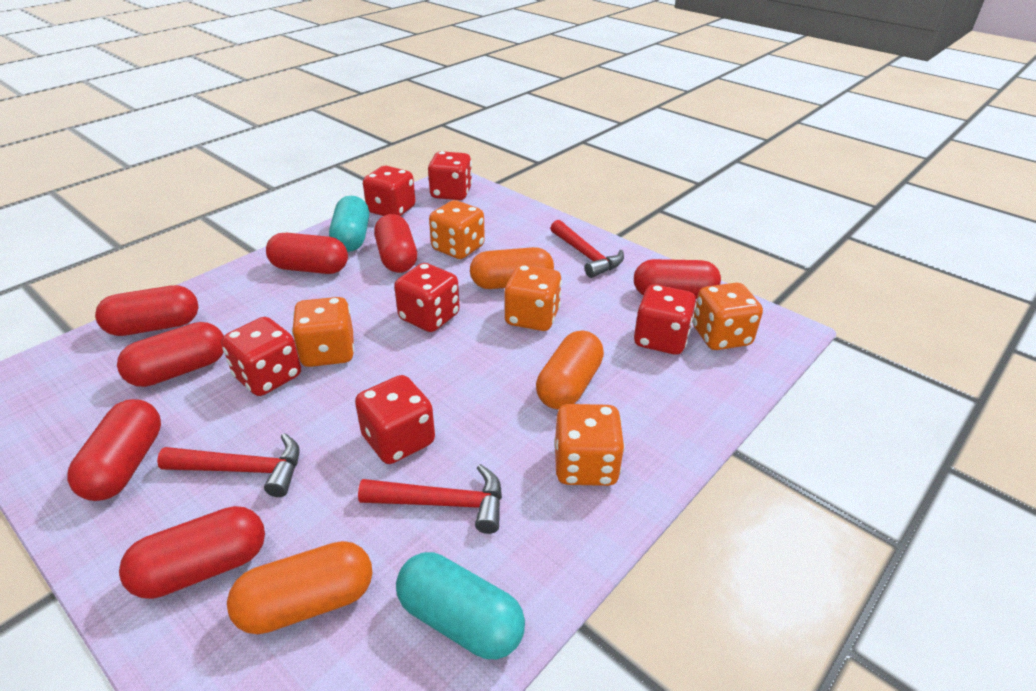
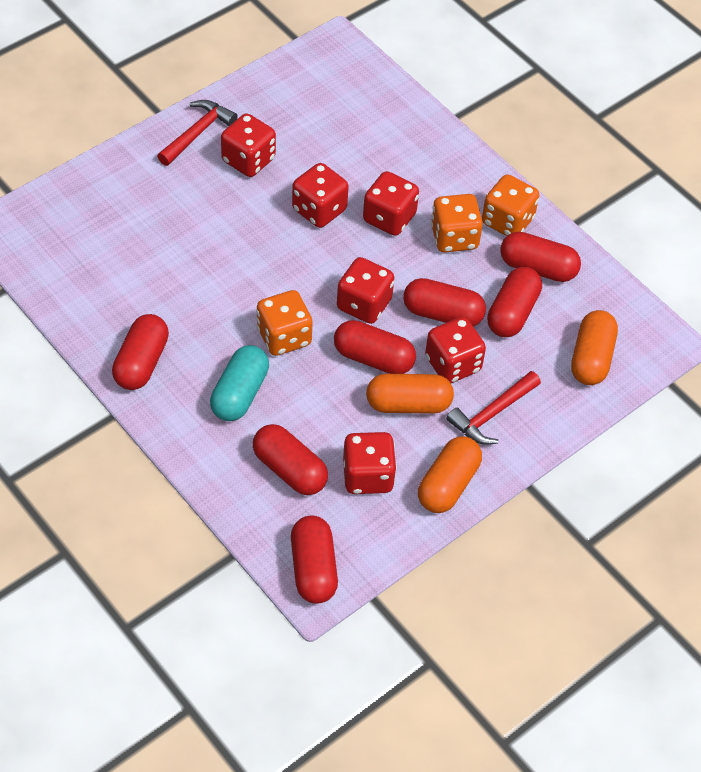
orange dice: 5 -> 3
red hammer: 3 -> 2
turquoise capsule: 2 -> 1

